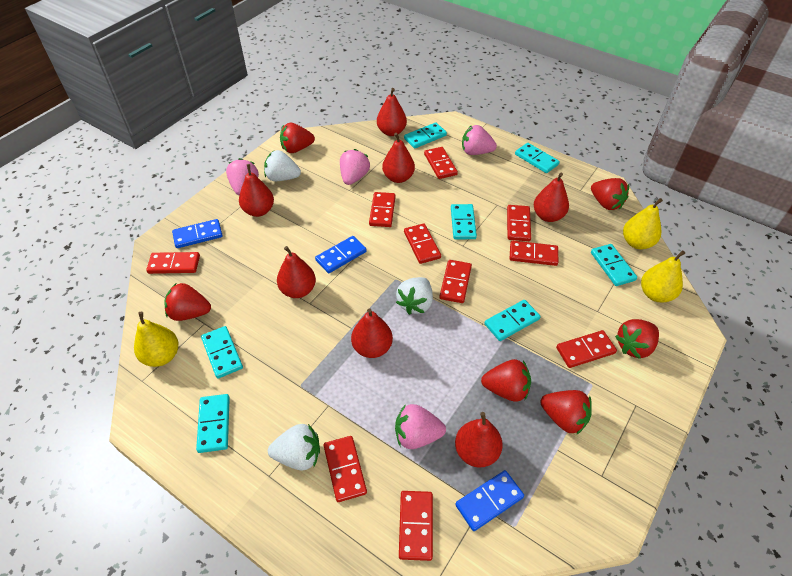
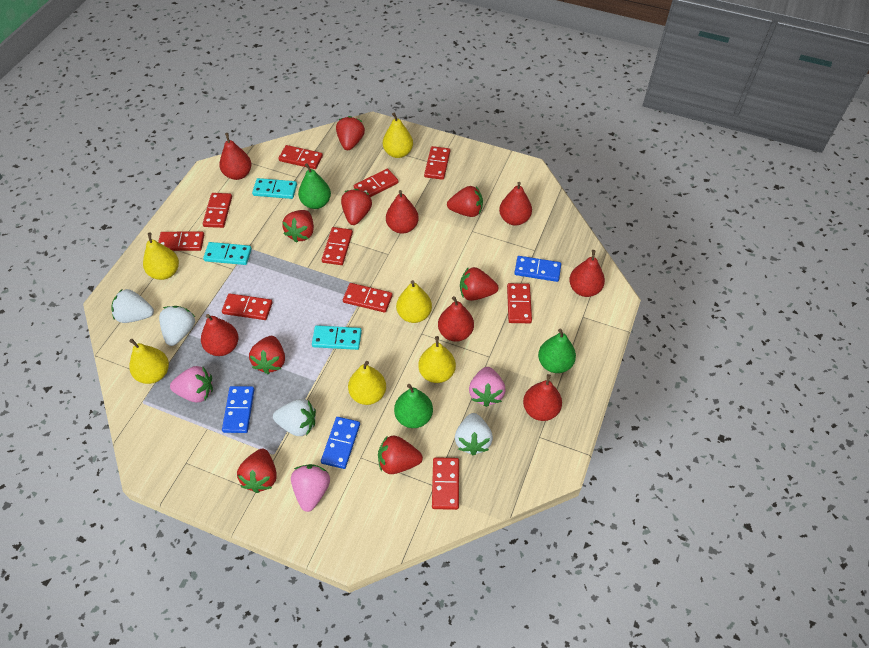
green pear: 0 -> 3
pink strawberry: 4 -> 3
red strawberry: 6 -> 8
turquoise domino: 7 -> 3
white strawberry: 3 -> 4
yellow pear: 3 -> 6

